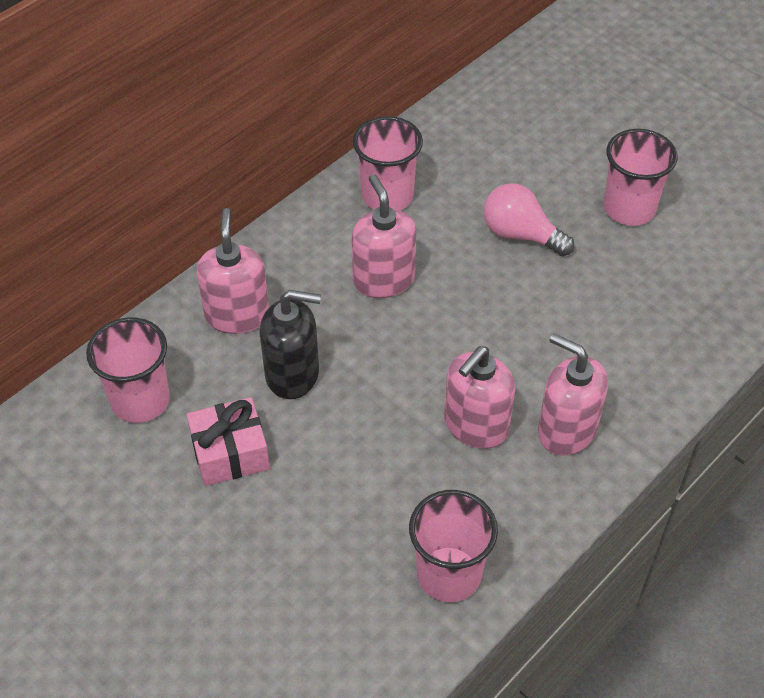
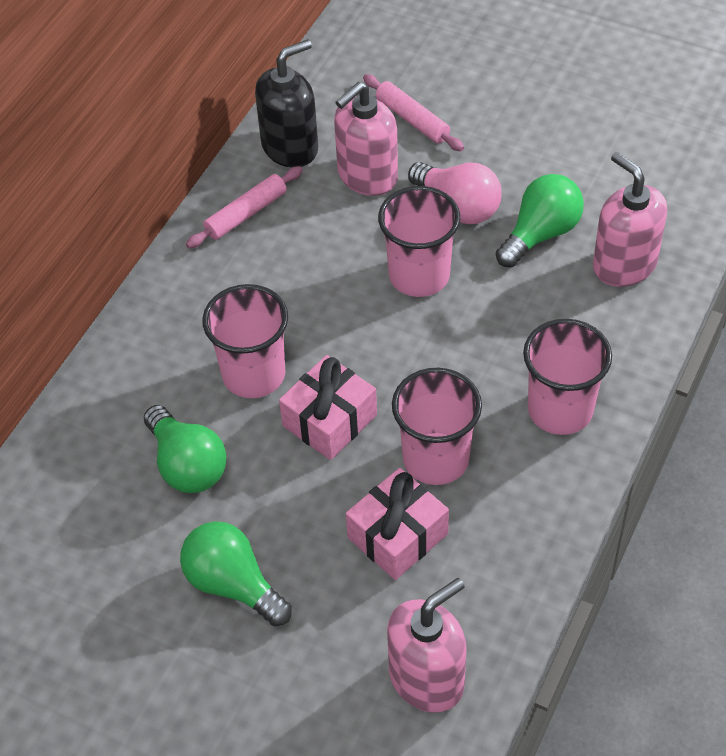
green light bulb: 0 -> 3
pink gift: 1 -> 2
pink rolling pin: 0 -> 2
pink soap dispenser: 4 -> 3

